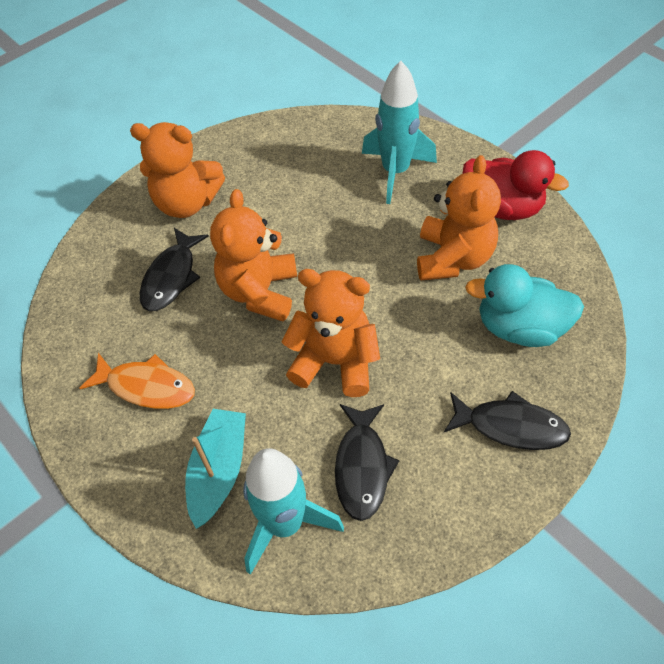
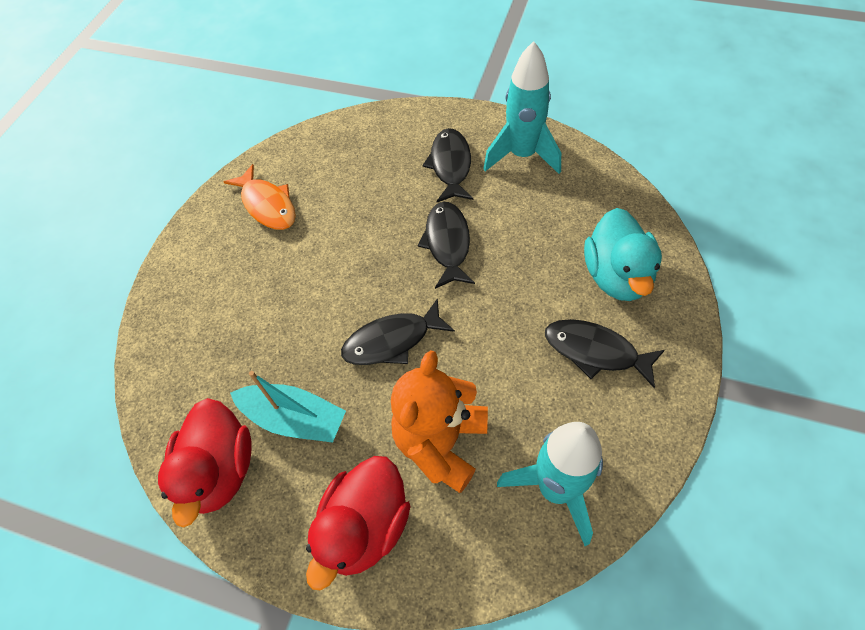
black fish: 3 -> 4
orange teddy bear: 4 -> 1
red duck: 1 -> 2

